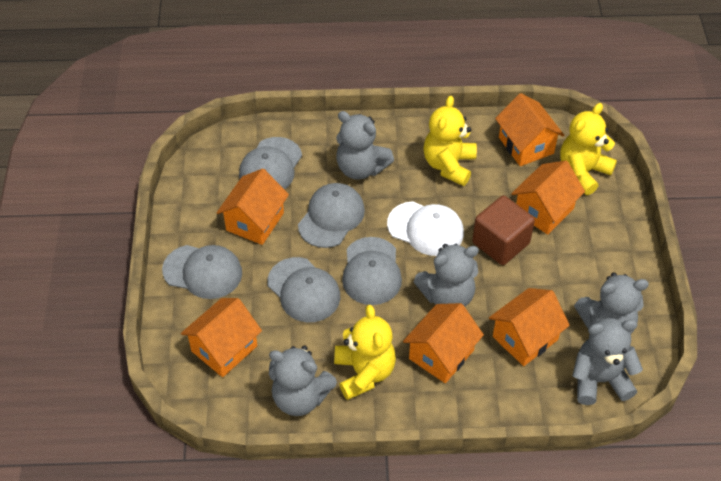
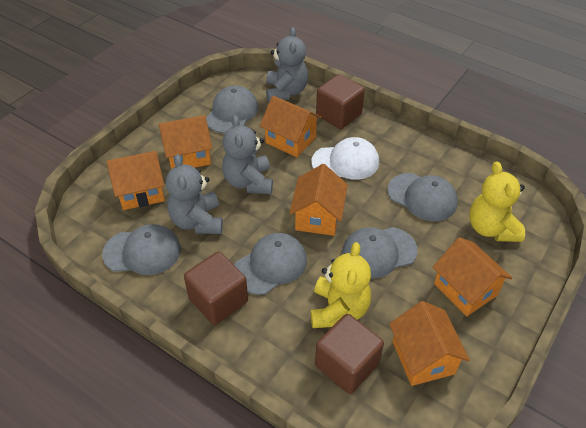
brown cube: 1 -> 3
grey teddy bear: 5 -> 3
yellow teddy bear: 3 -> 2

